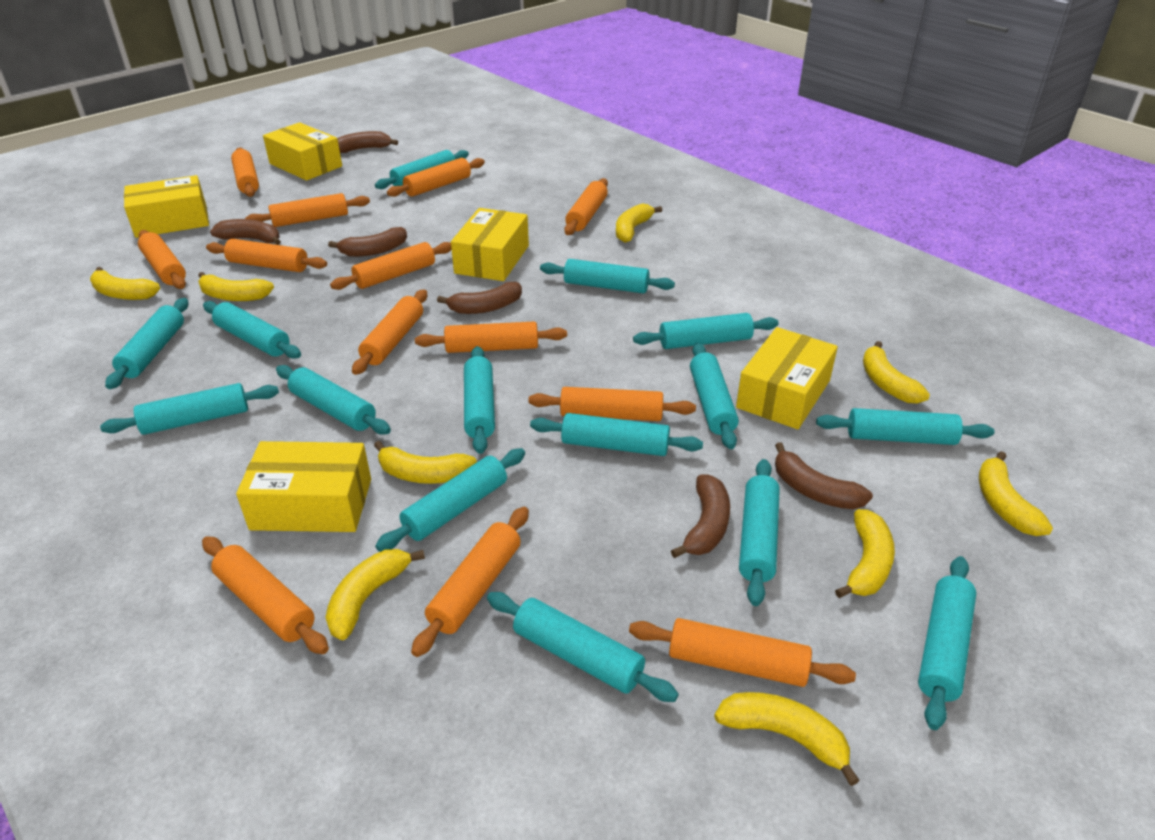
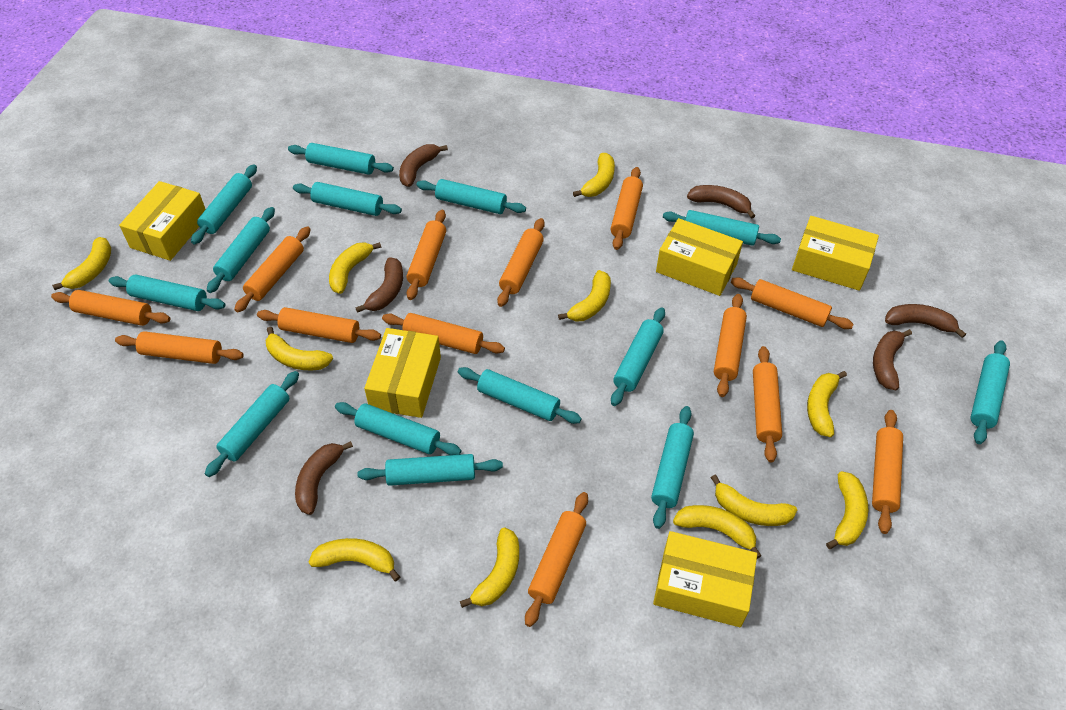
turquoise rolling pin: 15 -> 14
yellow banana: 9 -> 11

